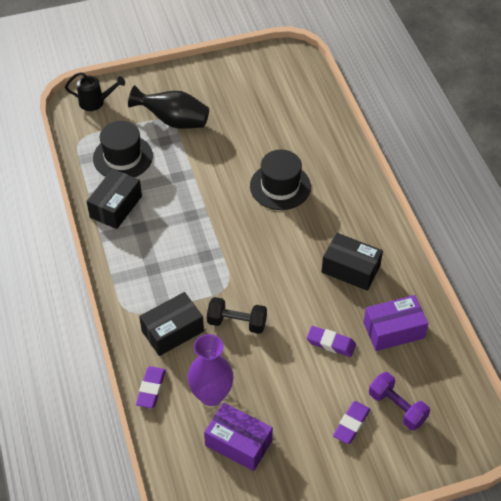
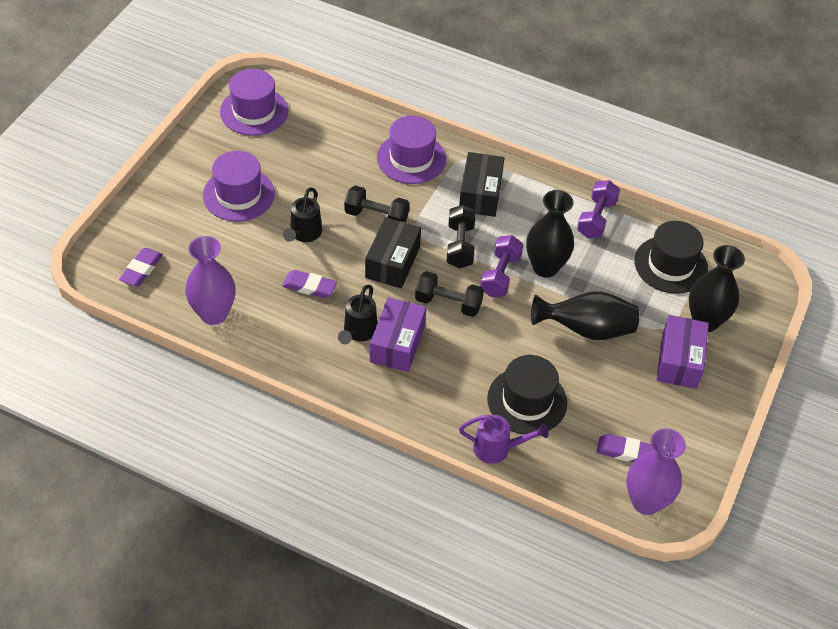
black box: 3 -> 2
black dumbbell: 1 -> 3
black vase: 1 -> 3
black watering can: 1 -> 2
purple dumbbell: 1 -> 2
purple hat: 0 -> 3
purple vase: 1 -> 2
purple watering can: 0 -> 1

